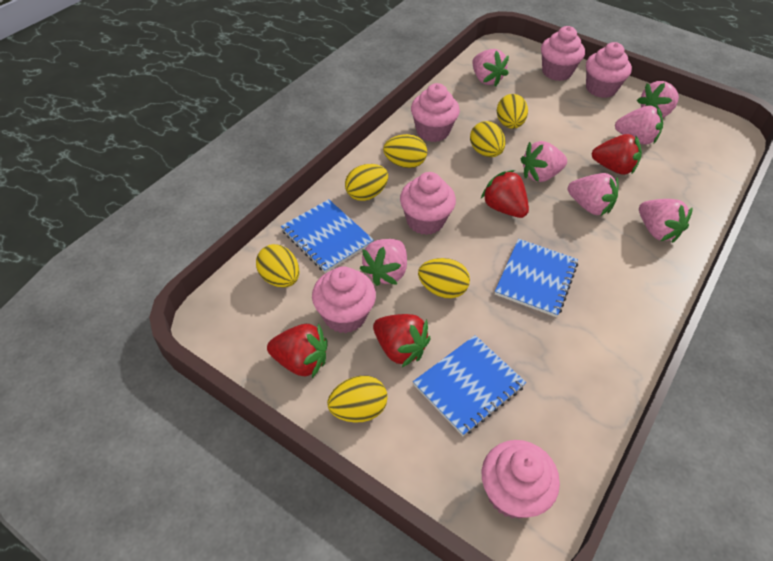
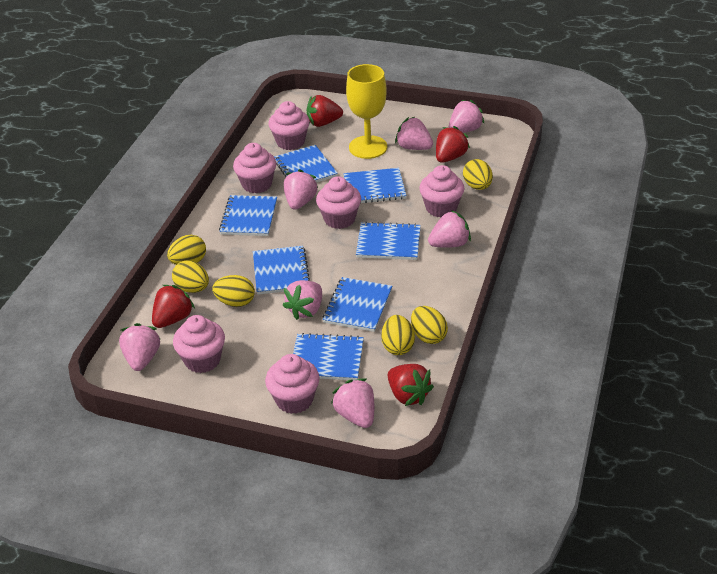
blue notebook: 3 -> 7
yellow egg: 7 -> 6
yellow goblet: 0 -> 1

